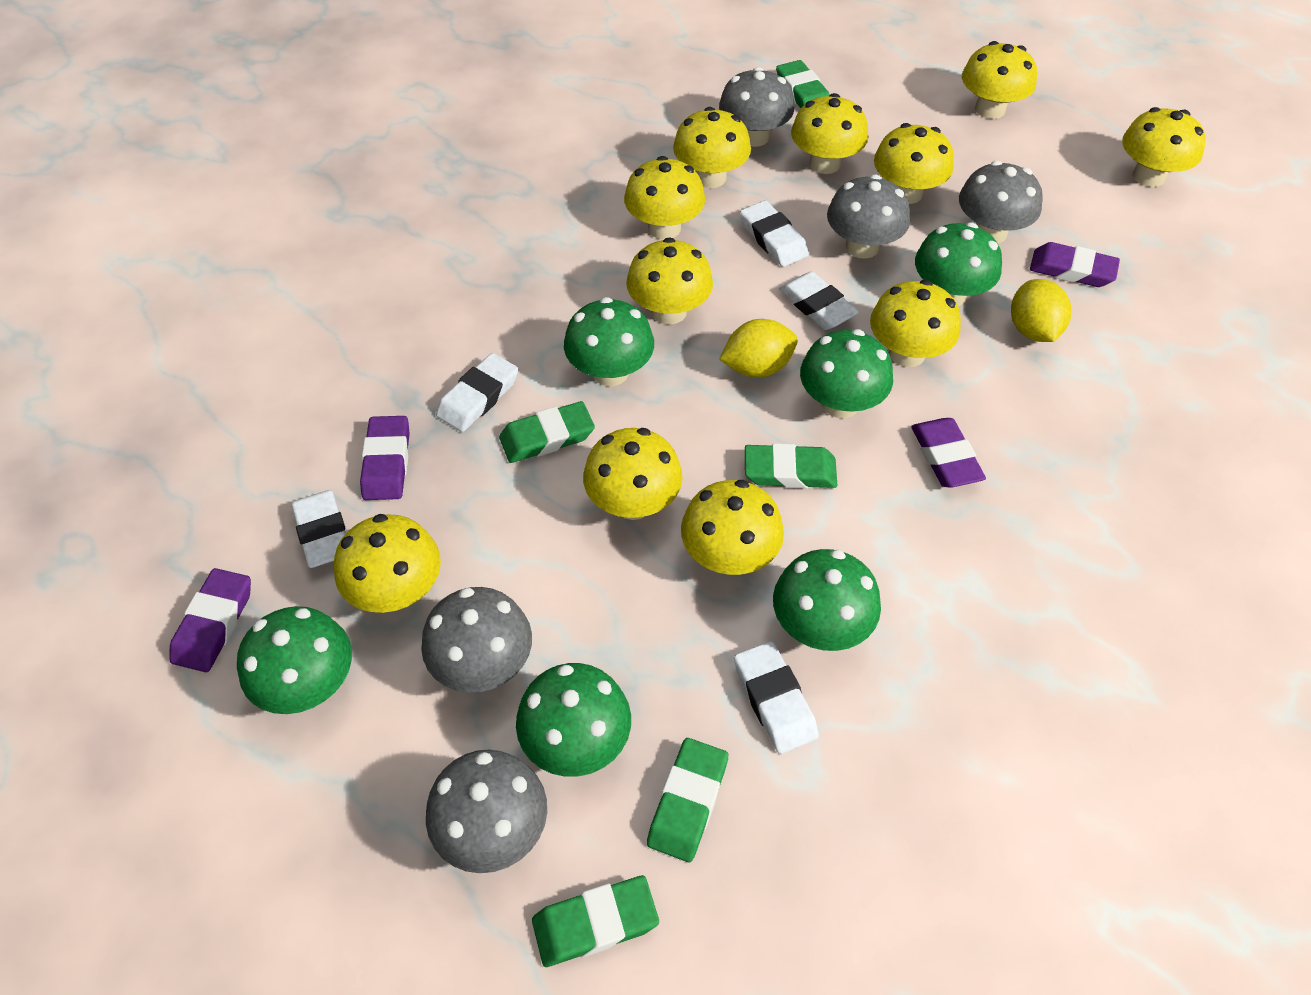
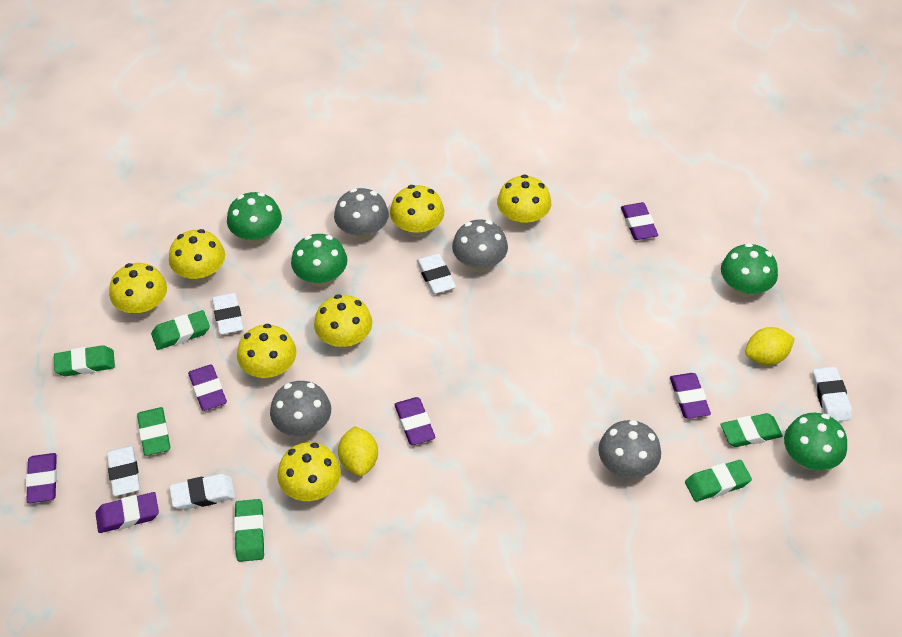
green eraser: 5 -> 6
green mushroom: 6 -> 4
grey mushroom: 5 -> 4
purple eraser: 4 -> 6
yellow mushroom: 11 -> 7

